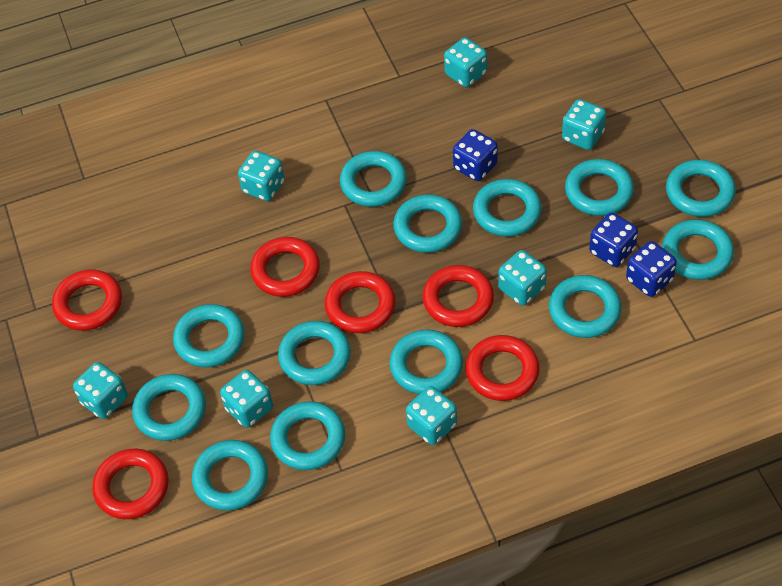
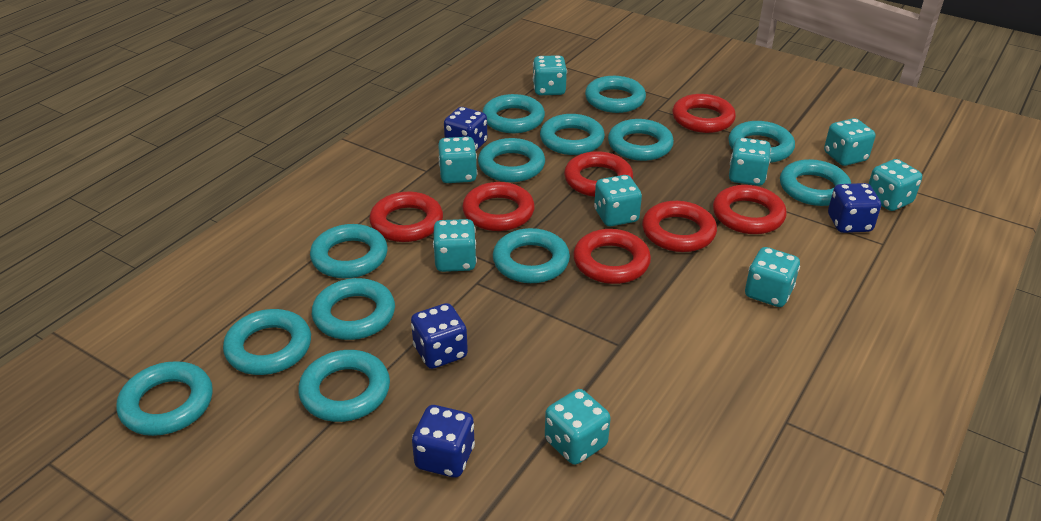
blue dice: 3 -> 4
red ring: 6 -> 7
turquoise dice: 7 -> 9

